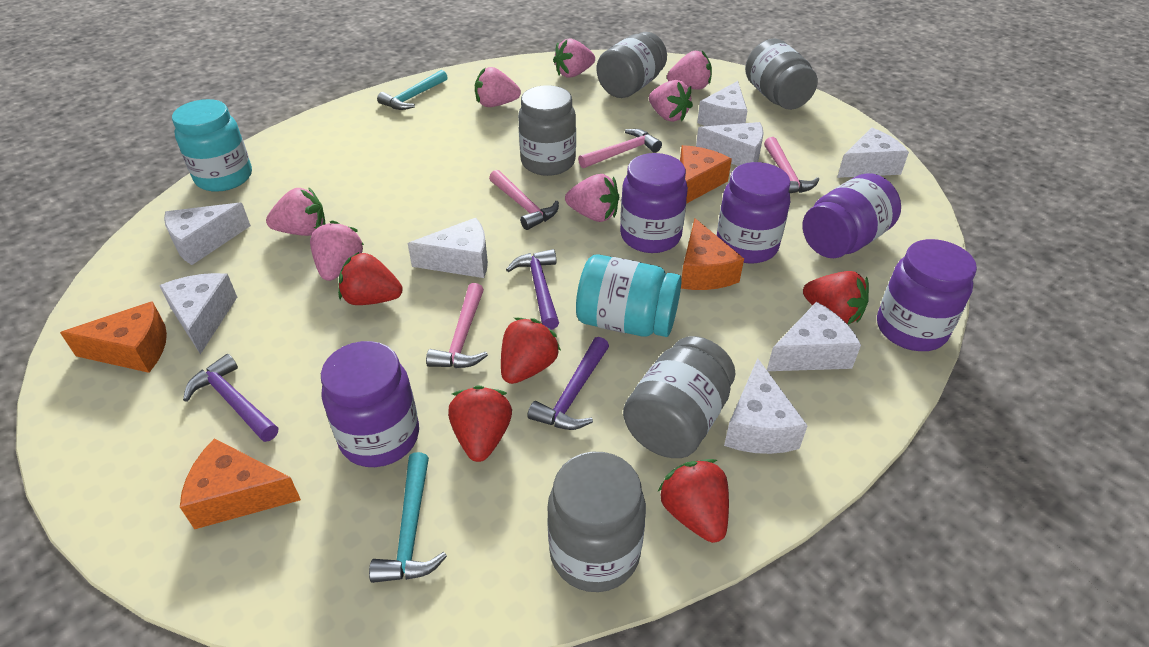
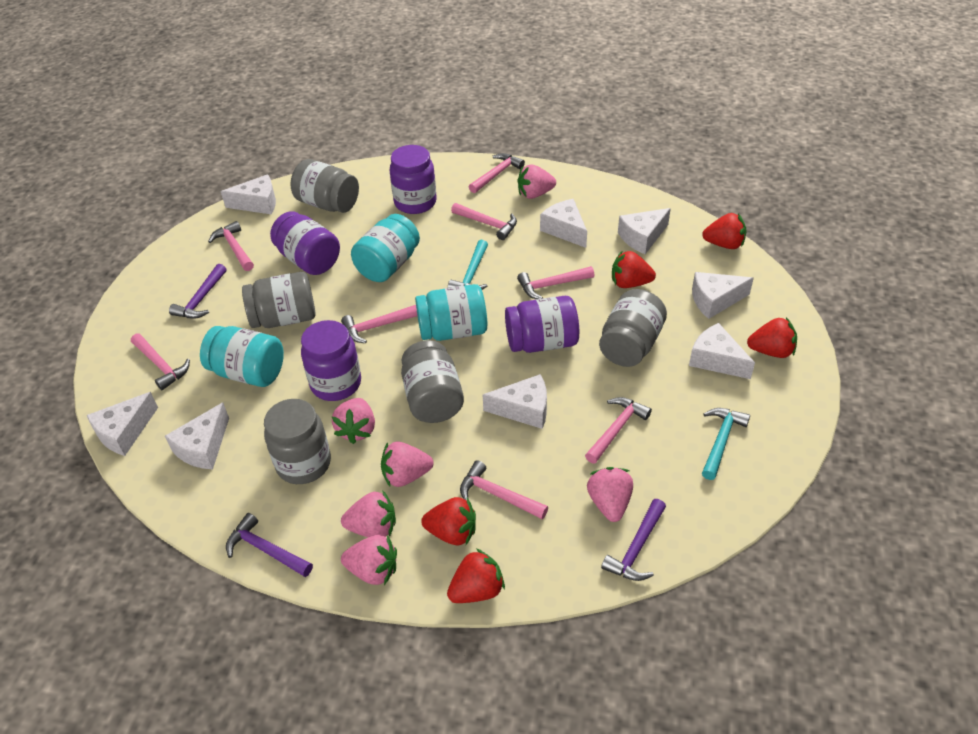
orange cheese: 4 -> 0
pink hammer: 4 -> 8
pink strawberry: 7 -> 6
purple jar: 5 -> 4
turquoise jar: 2 -> 3

